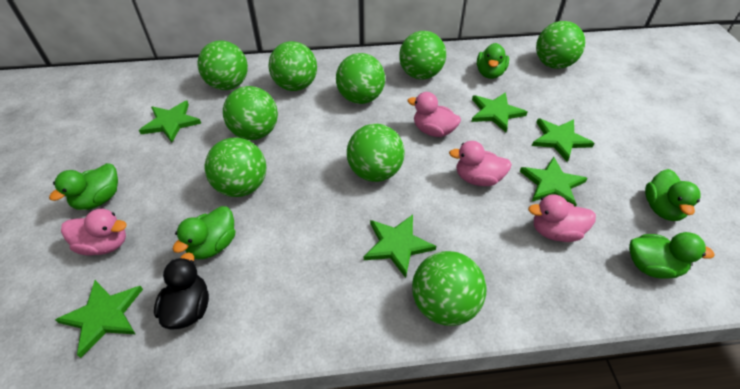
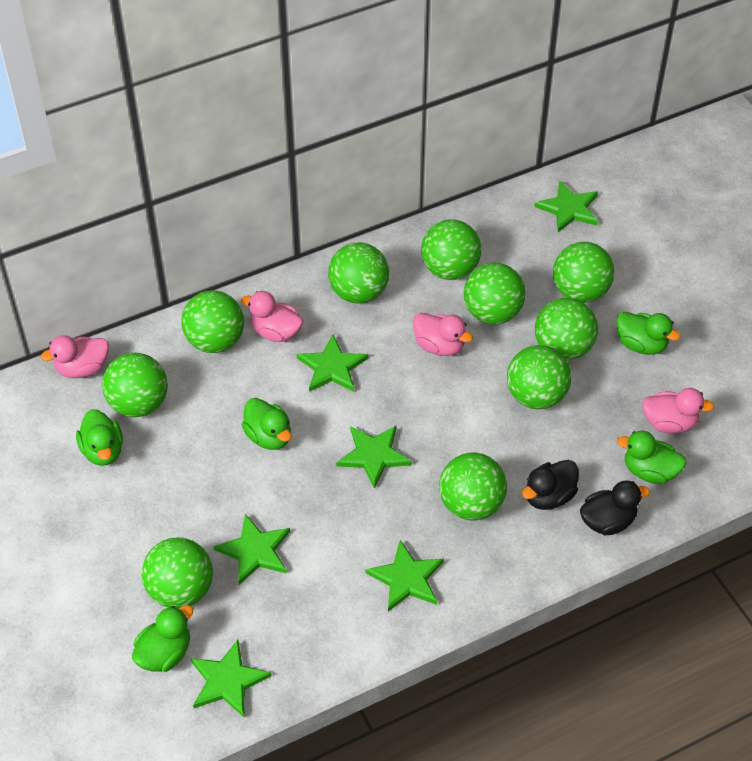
black duck: 1 -> 2
green ball: 9 -> 10

